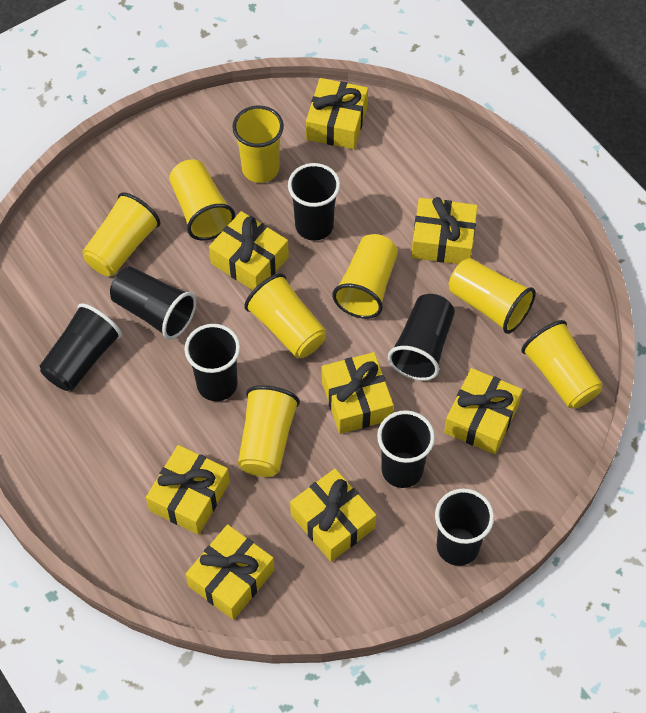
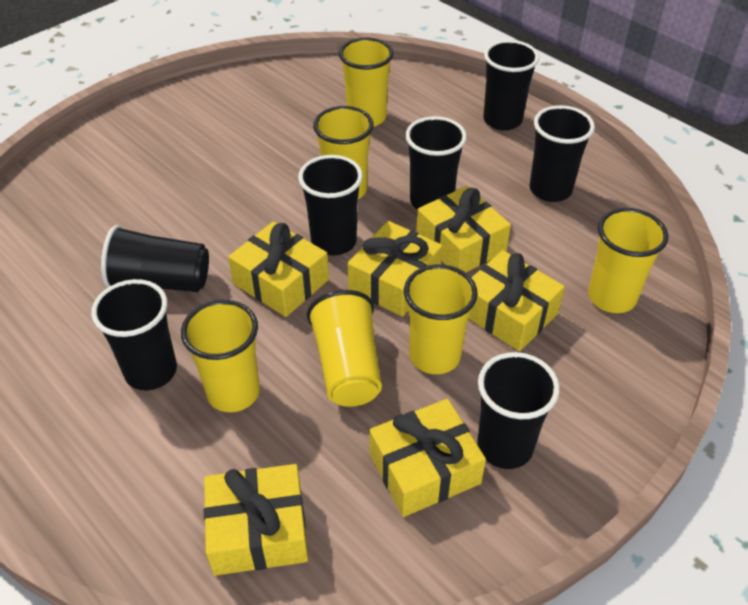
yellow cup: 8 -> 6
yellow gift: 8 -> 6

